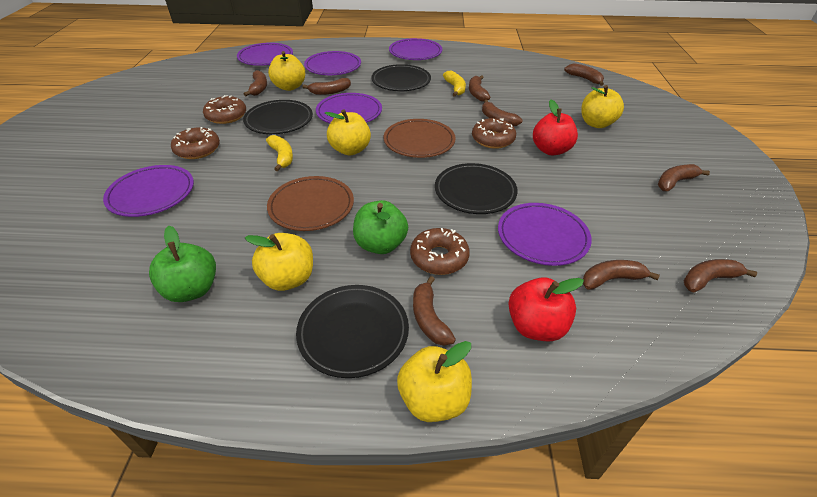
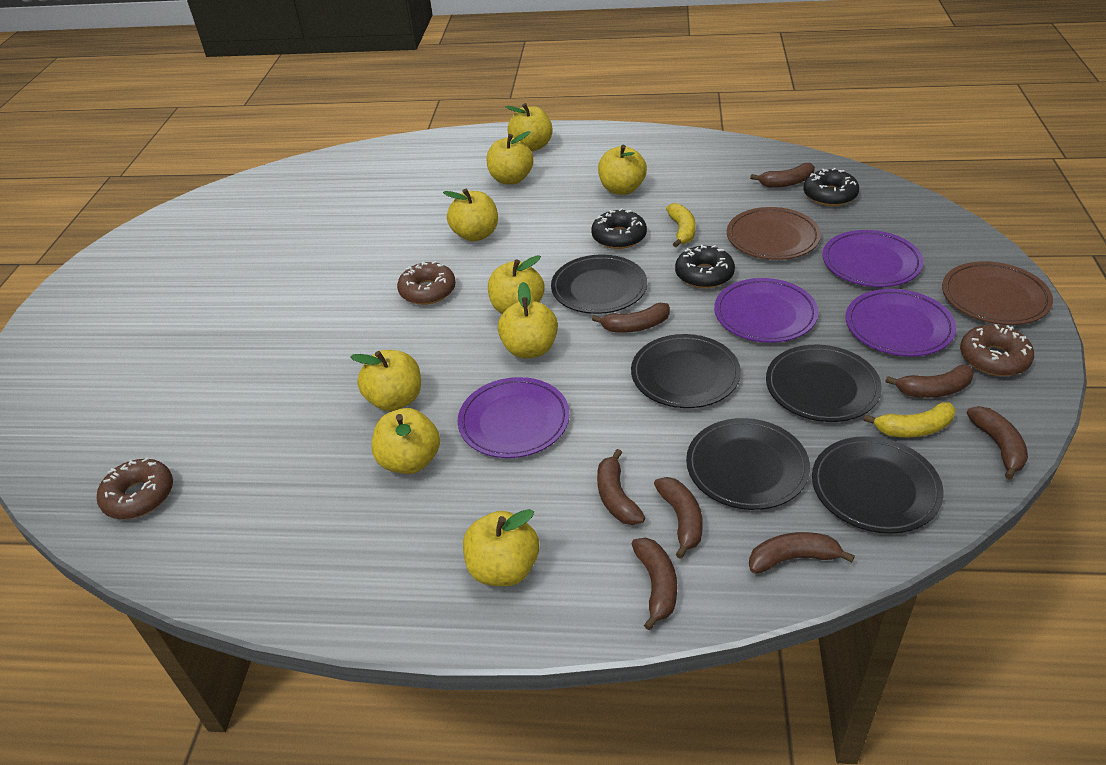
black donut: 0 -> 3
black plate: 4 -> 5
brown banana: 9 -> 8
brown donut: 4 -> 3
green apple: 2 -> 0
purple plate: 6 -> 4
red apple: 2 -> 0
yellow apple: 5 -> 9

